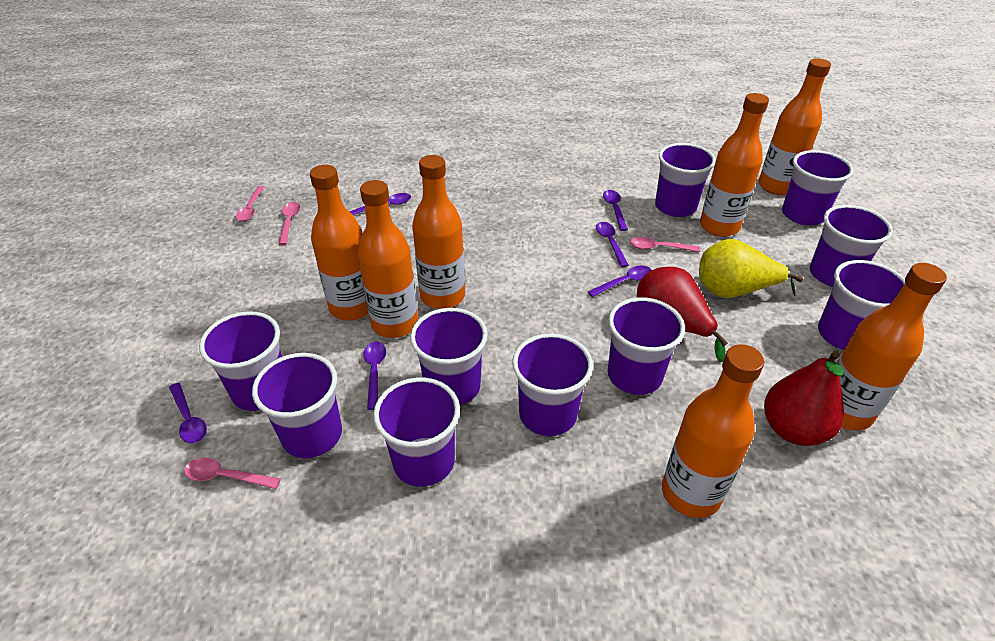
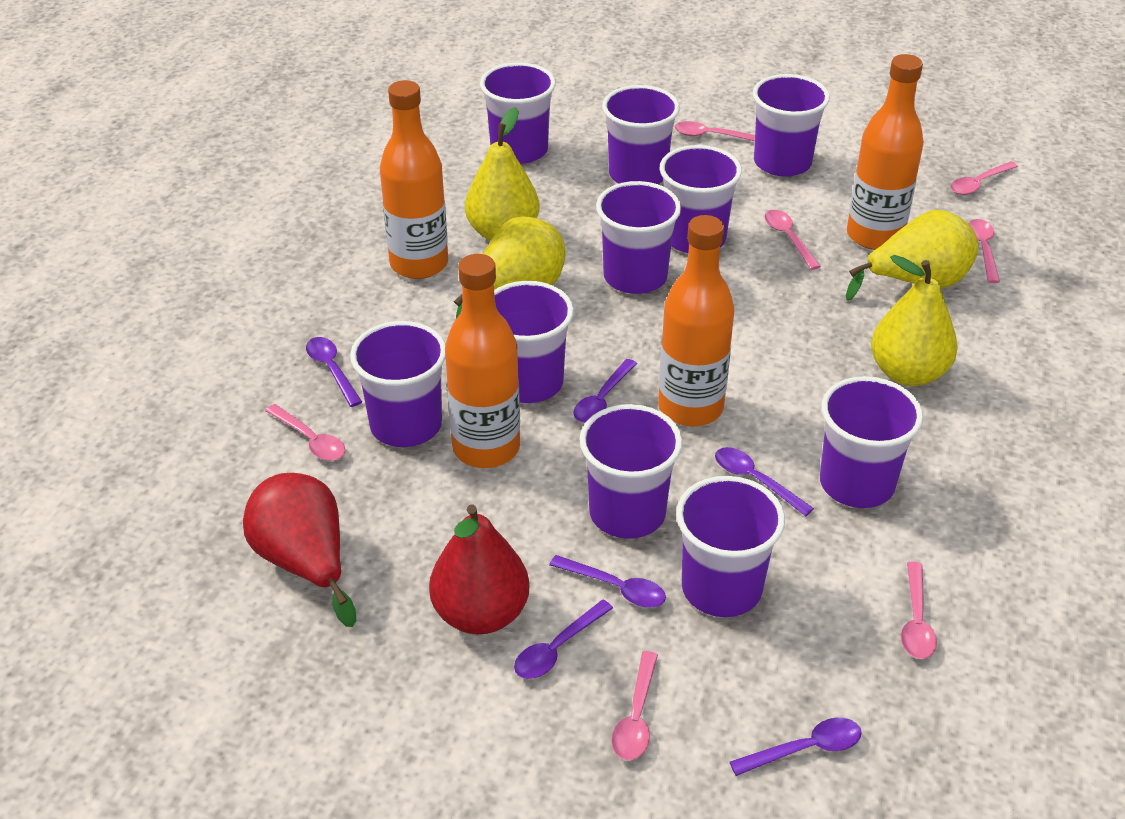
orange bottle: 7 -> 4
pink spoon: 4 -> 7
yellow pear: 1 -> 4

